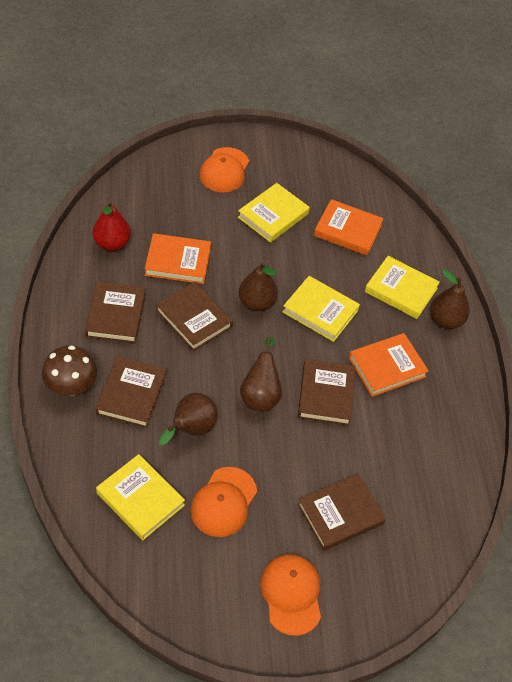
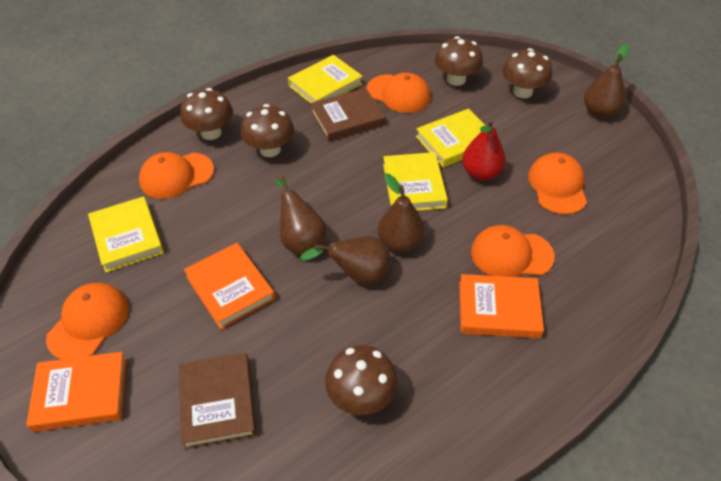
brown book: 5 -> 2
brown mushroom: 1 -> 5
orange cap: 3 -> 5

